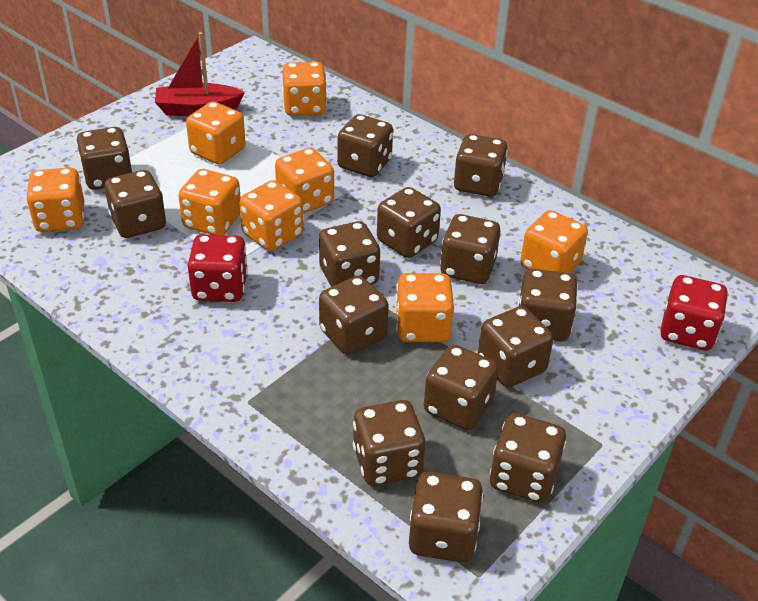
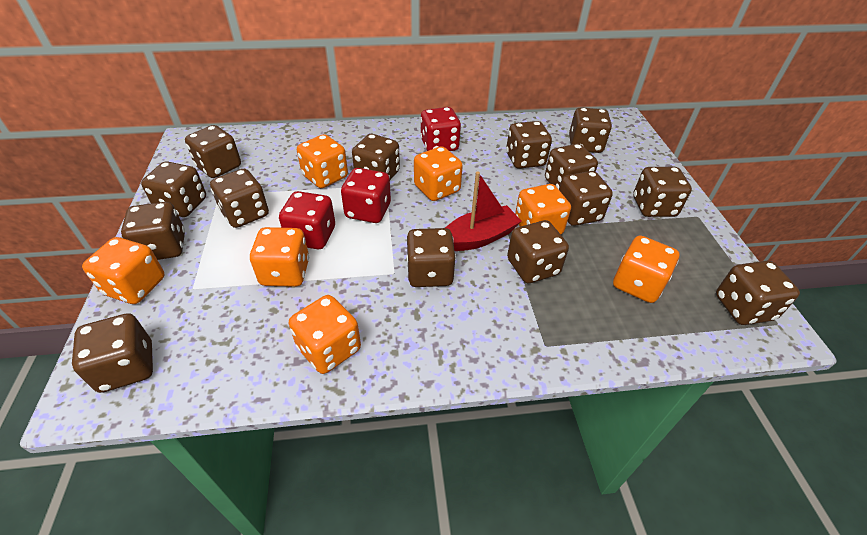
orange dice: 8 -> 7
red dice: 2 -> 3

